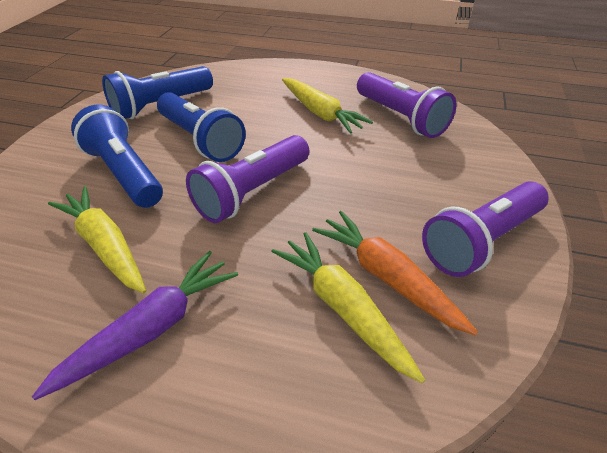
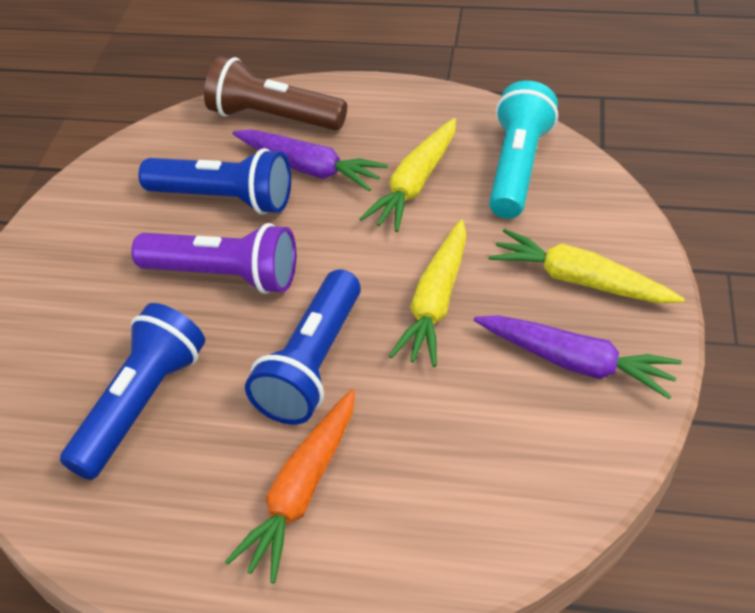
brown flashlight: 0 -> 1
purple carrot: 1 -> 2
purple flashlight: 3 -> 1
turquoise flashlight: 0 -> 1

